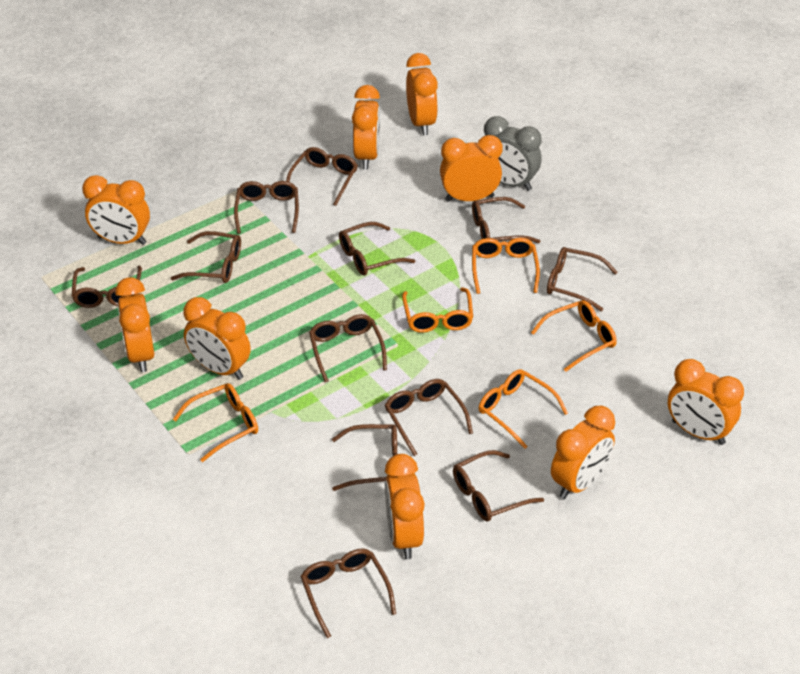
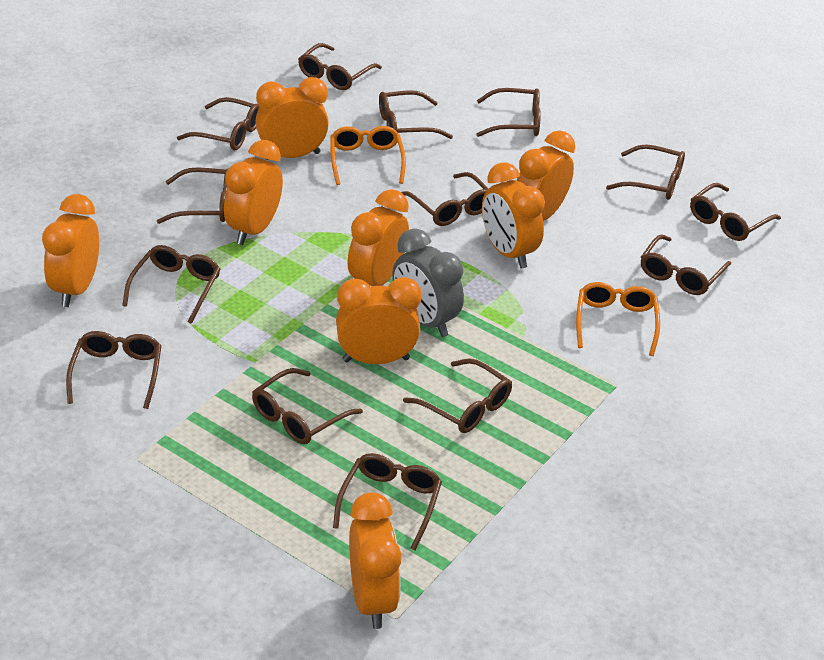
brown glasses: 12 -> 14
orange clock: 9 -> 8
orange glasses: 5 -> 2

